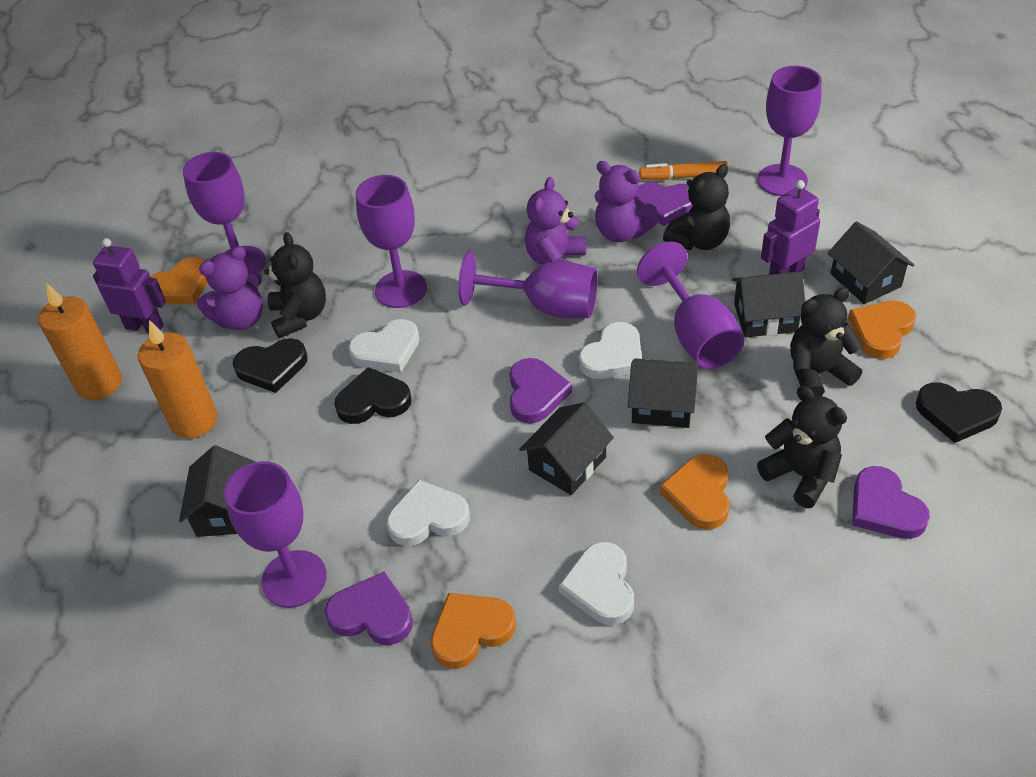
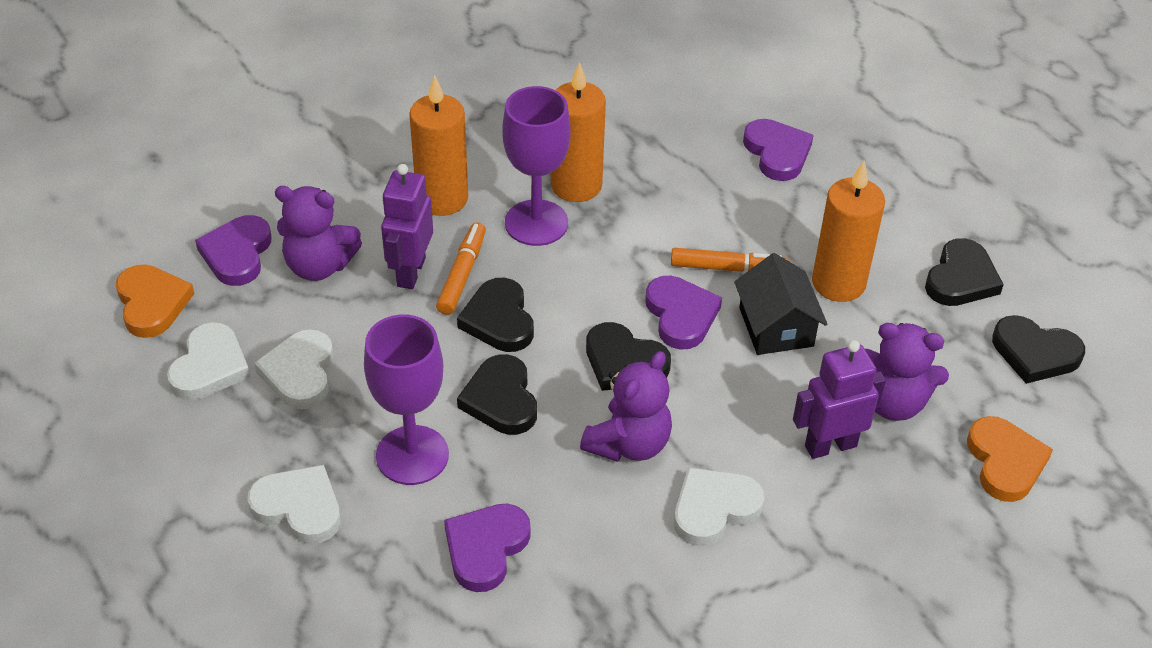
black heart: 3 -> 5
black house: 5 -> 1
black teddy bear: 4 -> 0
orange candle: 2 -> 3
orange heart: 4 -> 2
orange marker: 1 -> 2
purple goblet: 6 -> 2

